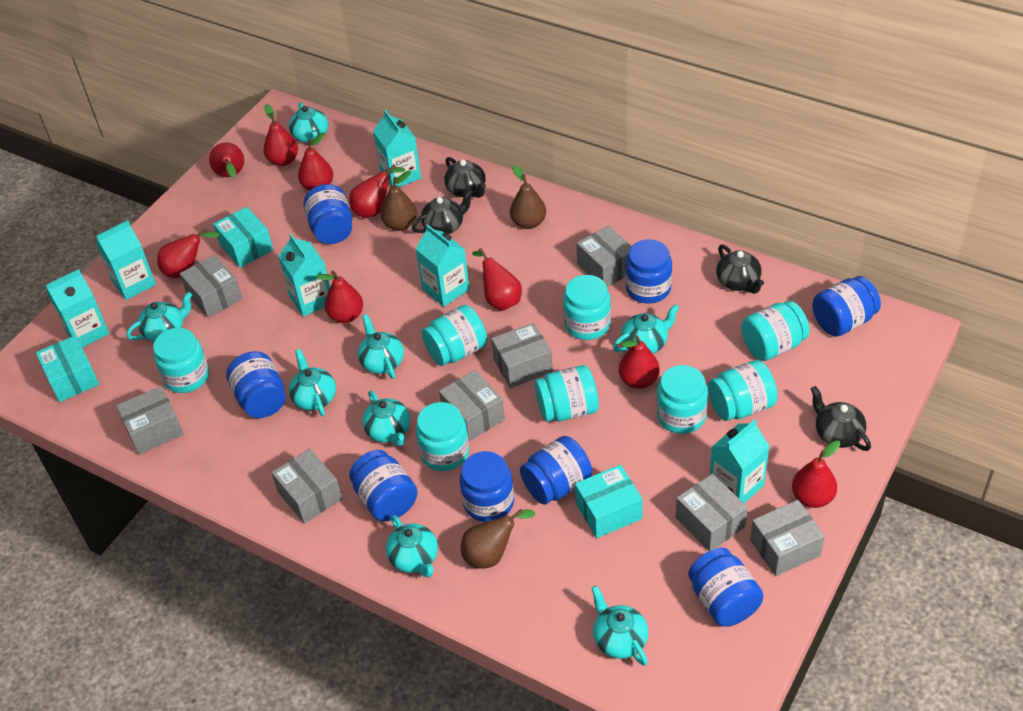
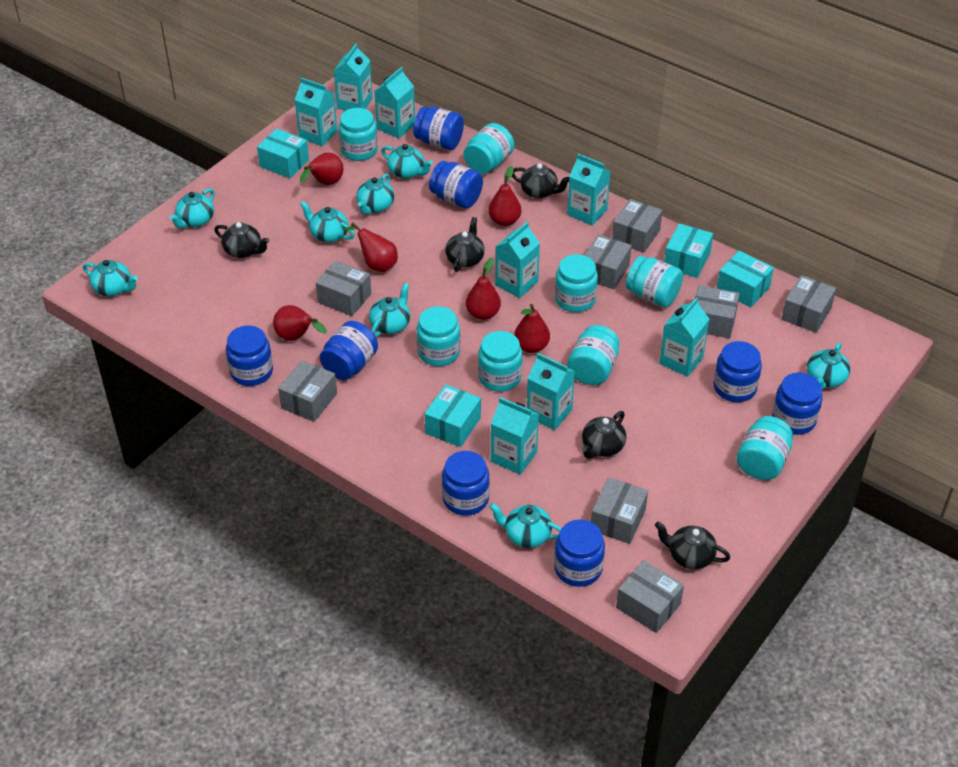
black teapot: 4 -> 5
brown pear: 3 -> 0
red pear: 9 -> 6
turquoise box: 3 -> 4
turquoise carton: 6 -> 8

